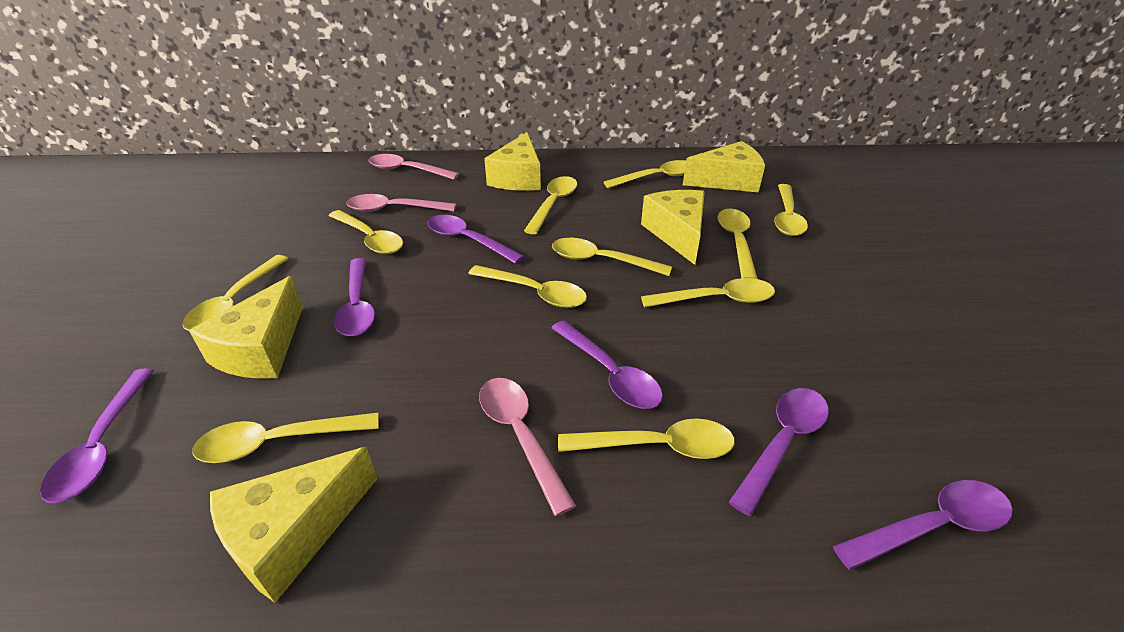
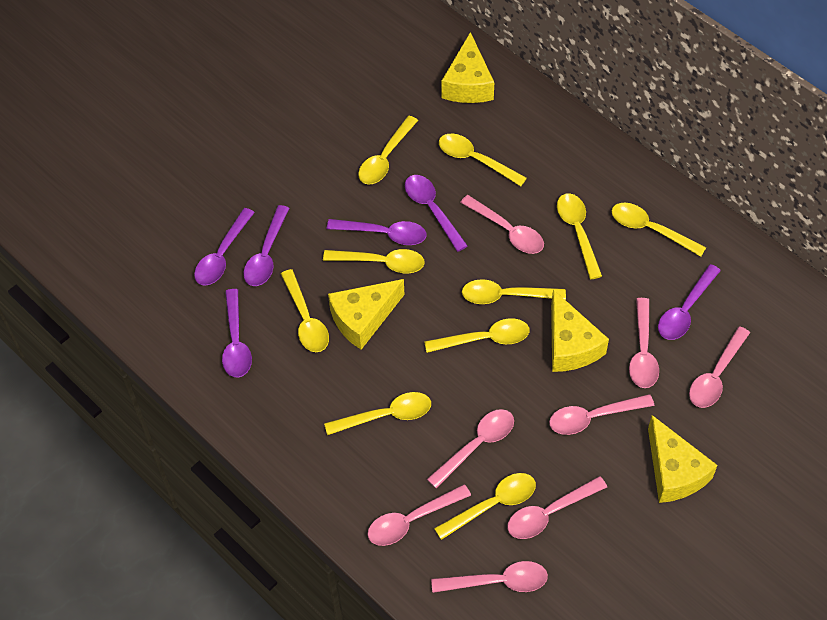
pink spoon: 3 -> 8
yellow cheese: 5 -> 4
yellow spoon: 11 -> 10

